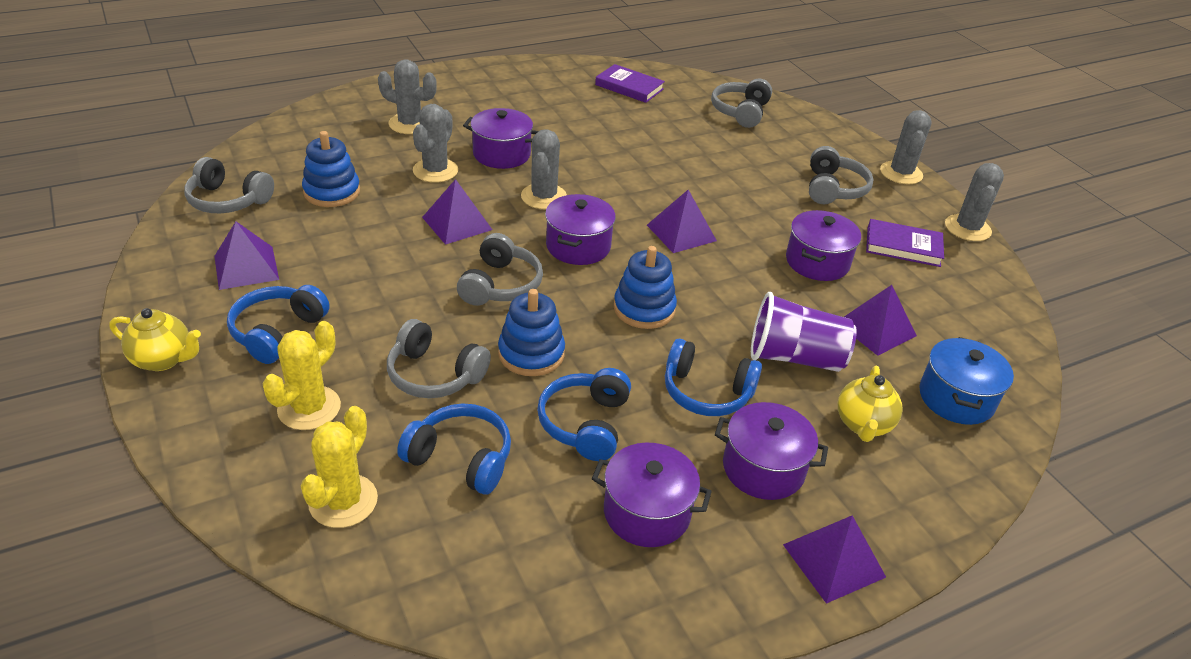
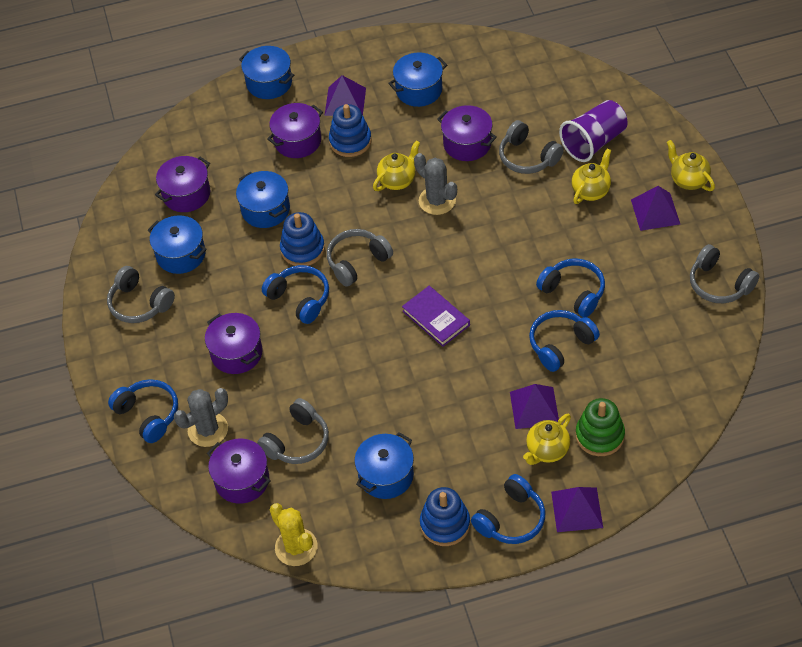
blue headphones: 4 -> 5
blue pot: 1 -> 5
green stacking toy: 0 -> 1
grey cactus: 5 -> 2
purple book: 2 -> 1
purple pyramid: 5 -> 4
yellow cactus: 2 -> 1
yellow teapot: 2 -> 4

